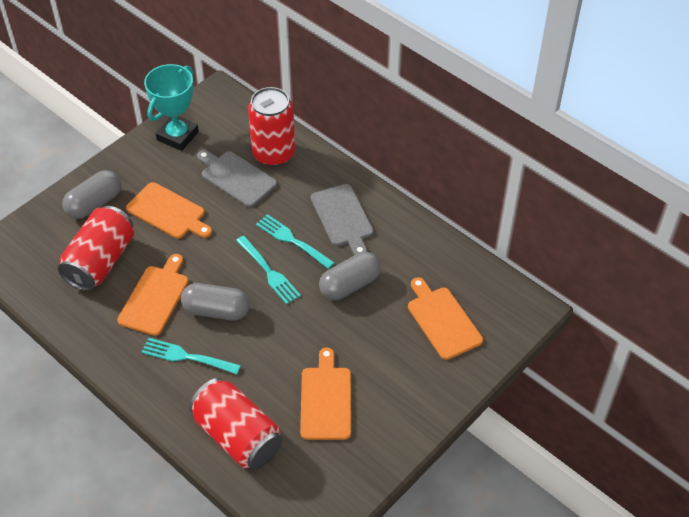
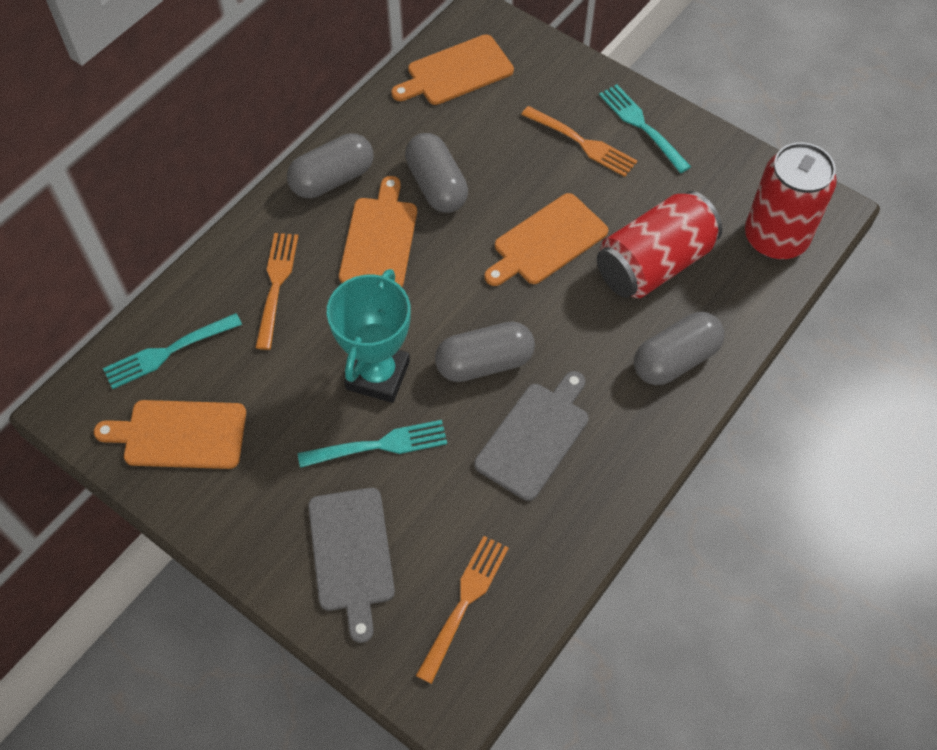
grey capsule: 3 -> 4
orange fork: 0 -> 3
red can: 3 -> 2

